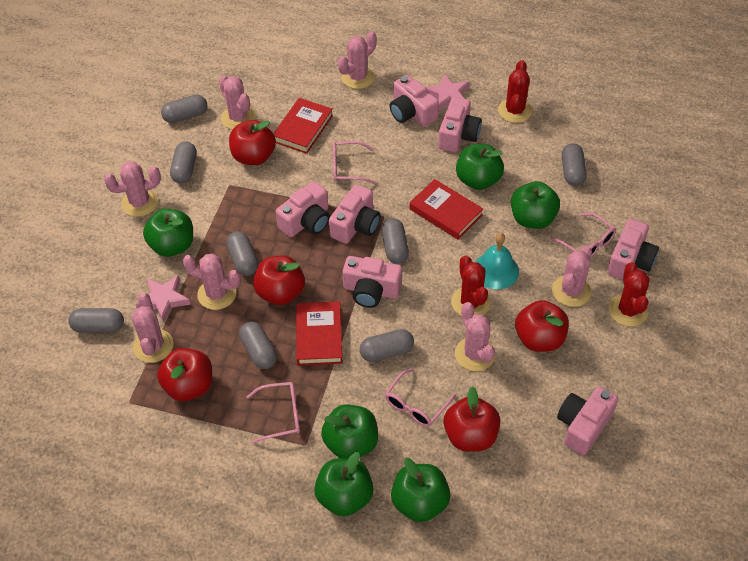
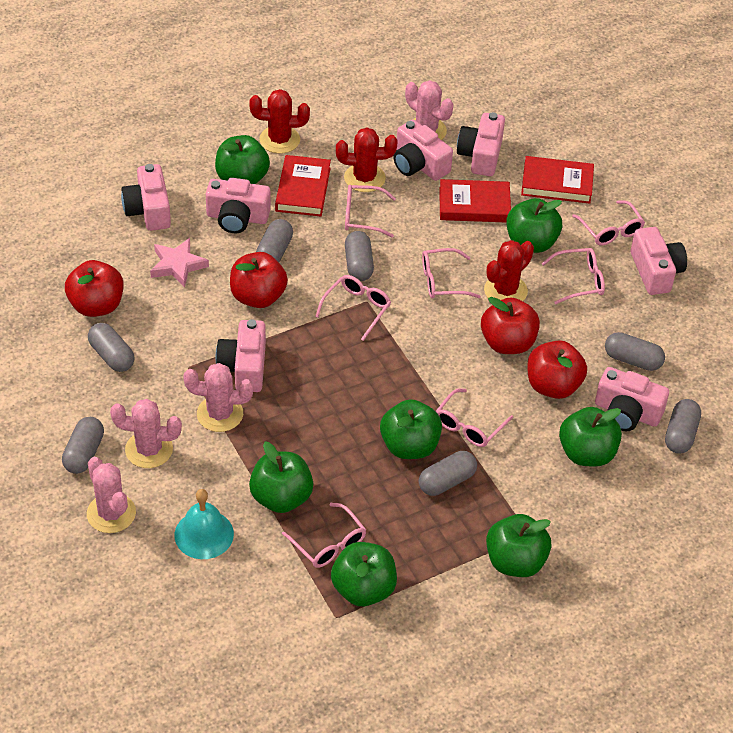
green apple: 6 -> 7
grey capsule: 8 -> 7
pink cactus: 7 -> 4
pink glasses: 4 -> 7
pink star: 2 -> 1
red apple: 5 -> 4

